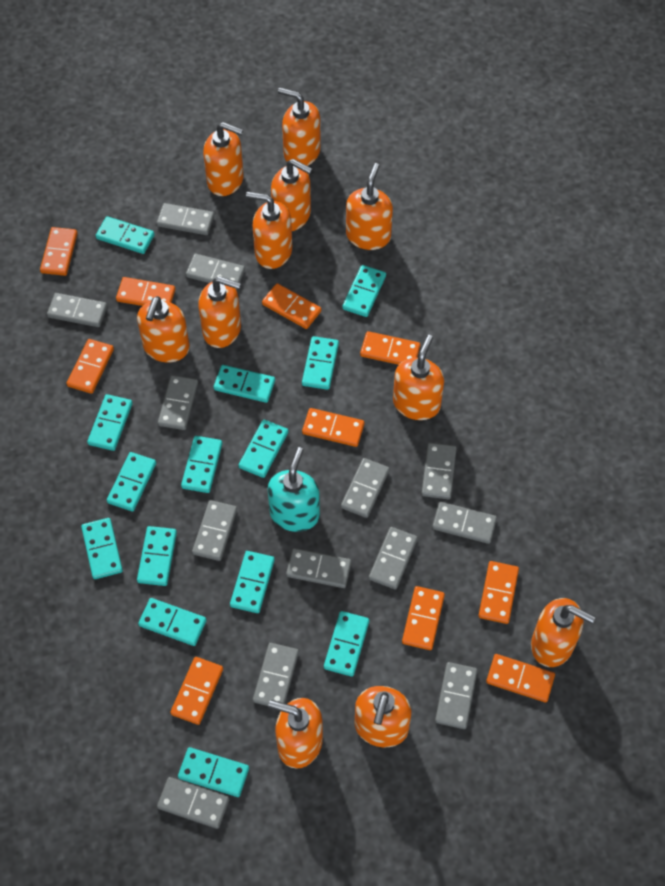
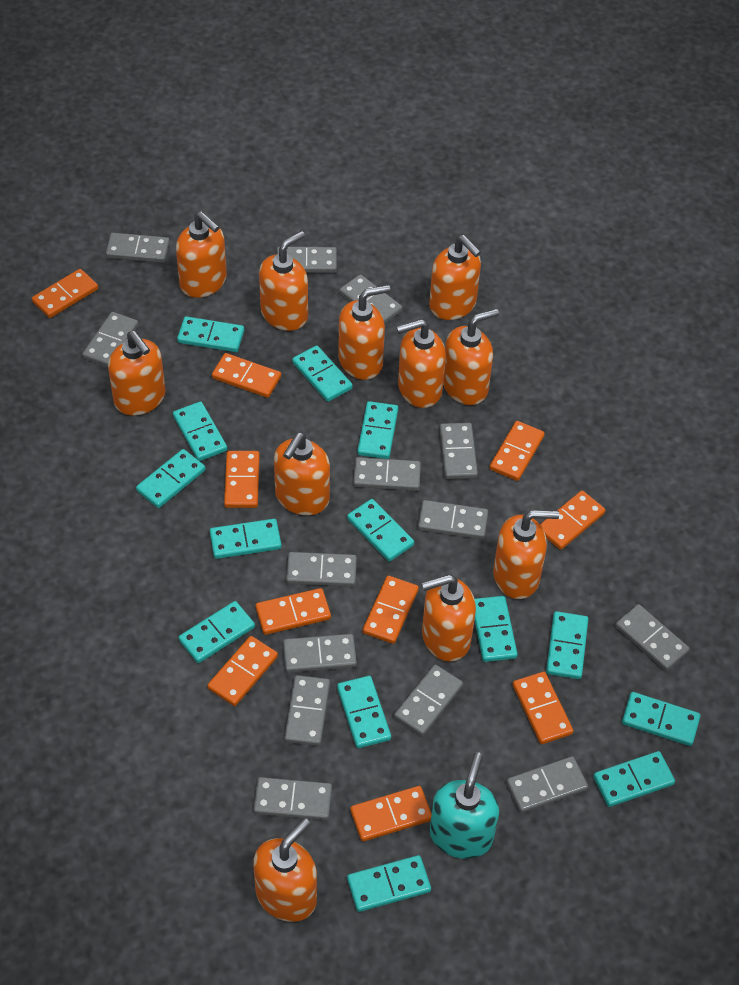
grey domino: 13 -> 14

